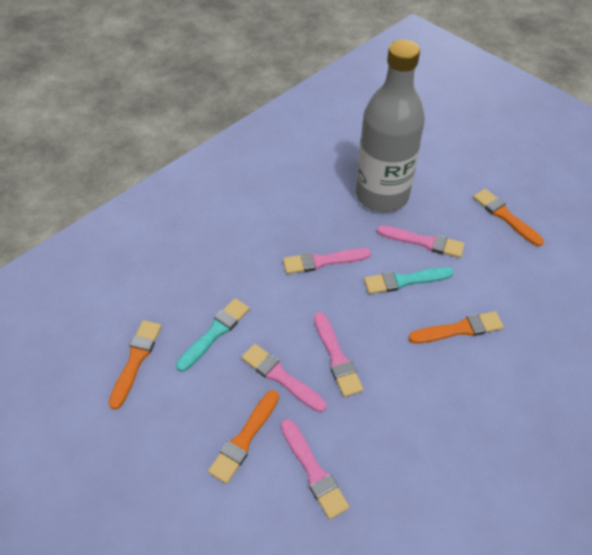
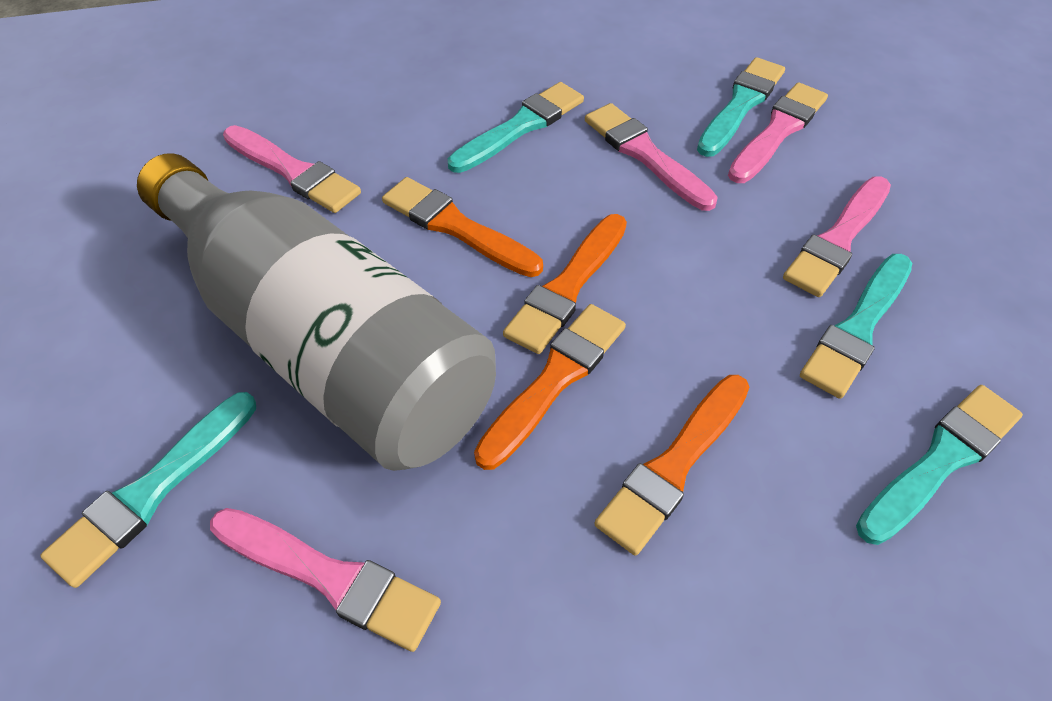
turquoise brush: 2 -> 5

